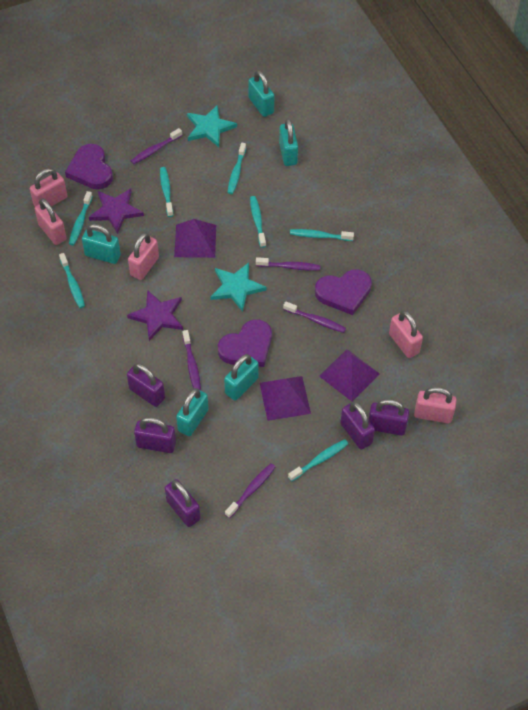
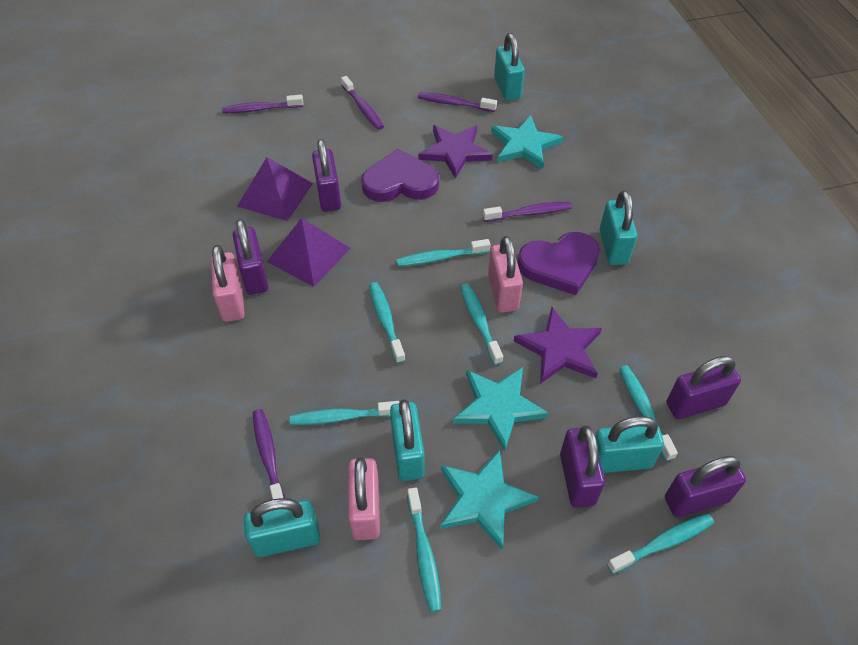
pink padlock: 5 -> 3
purple heart: 3 -> 2
purple pyramid: 3 -> 2
turquoise star: 2 -> 3

